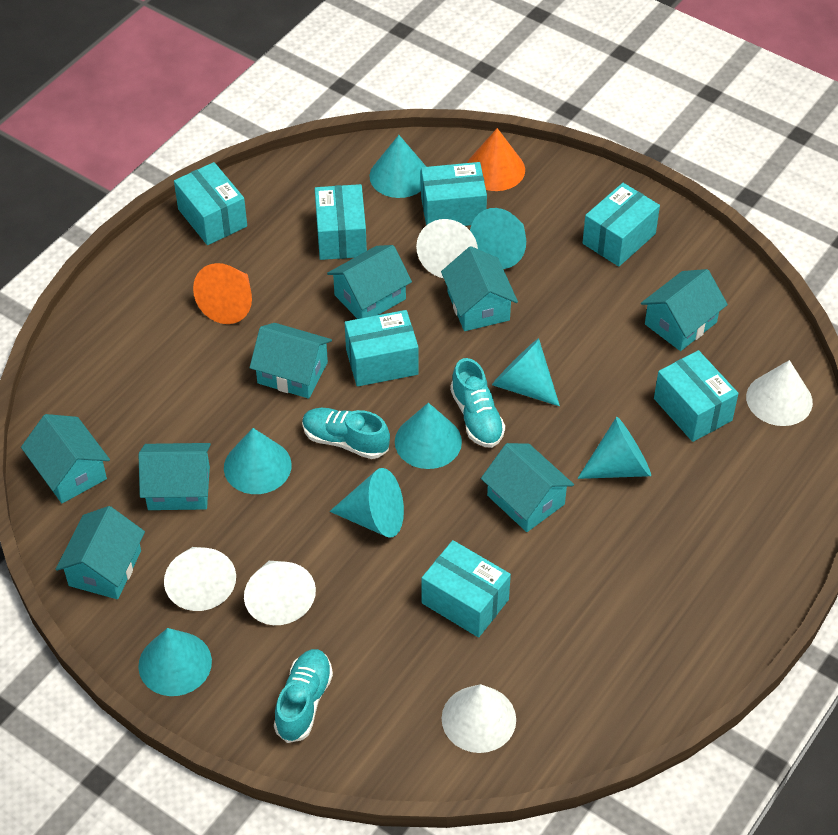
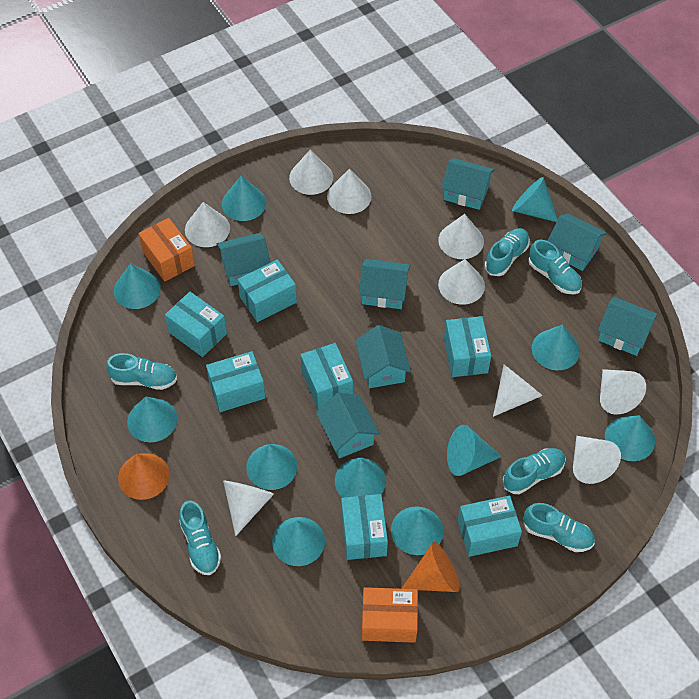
orange box: 0 -> 2
turquoise cone: 8 -> 11
turquoise house: 8 -> 7
turquoise shoe: 3 -> 6
white cone: 5 -> 9

